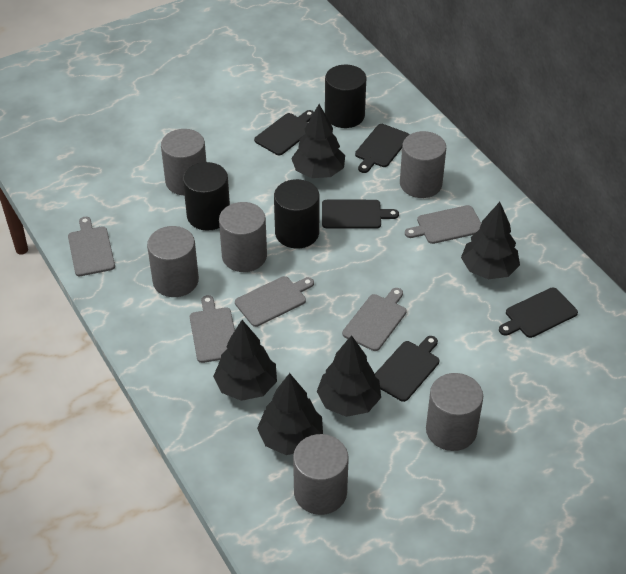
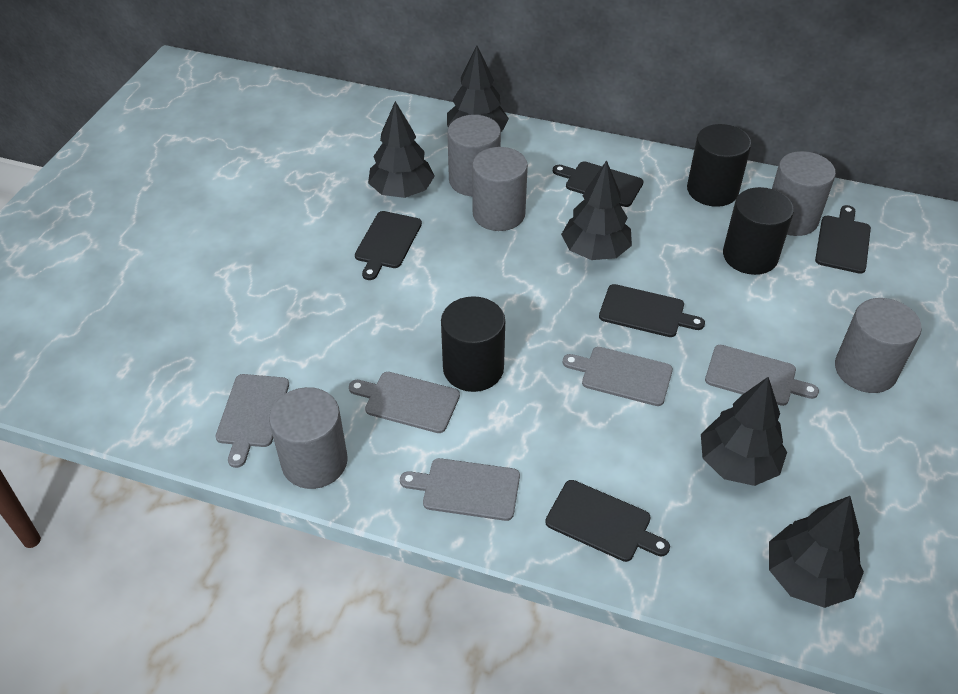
grey cylinder: 6 -> 5

